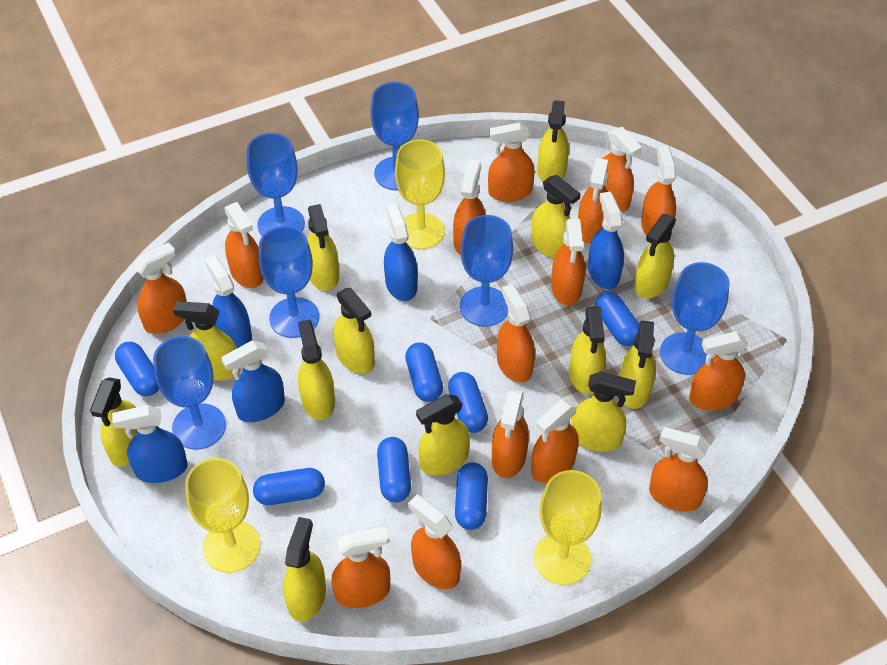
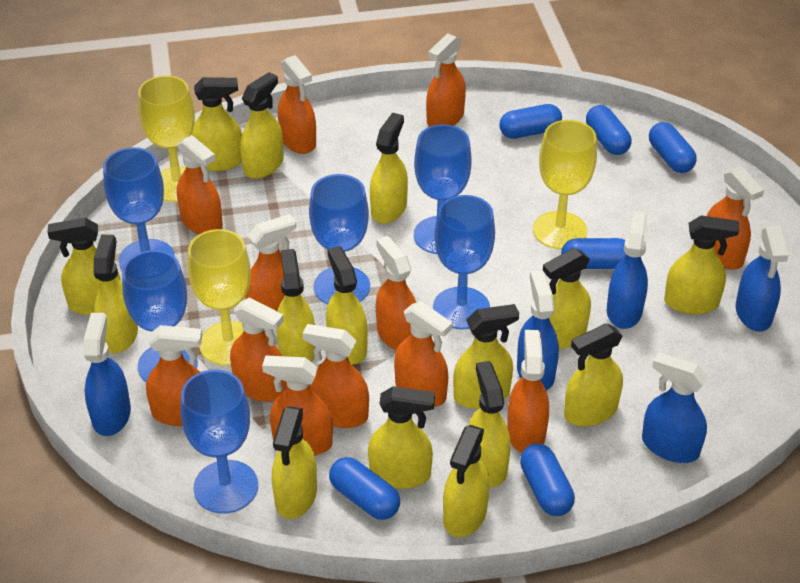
blue capsule: 7 -> 6
orange spray bottle: 15 -> 12
yellow spray bottle: 13 -> 15

